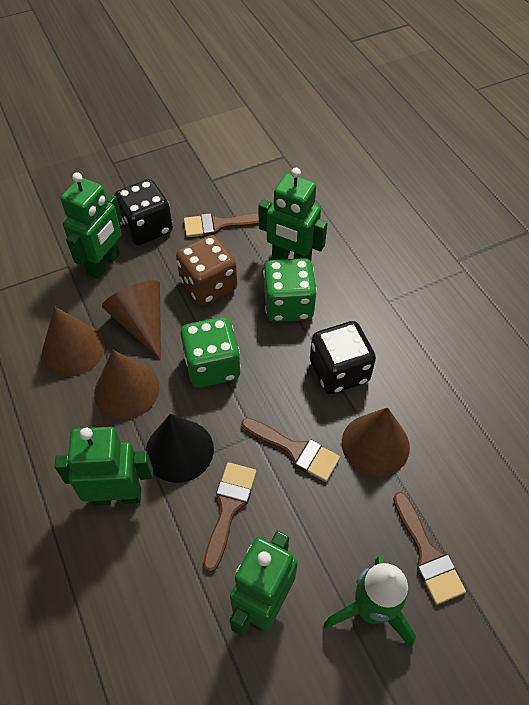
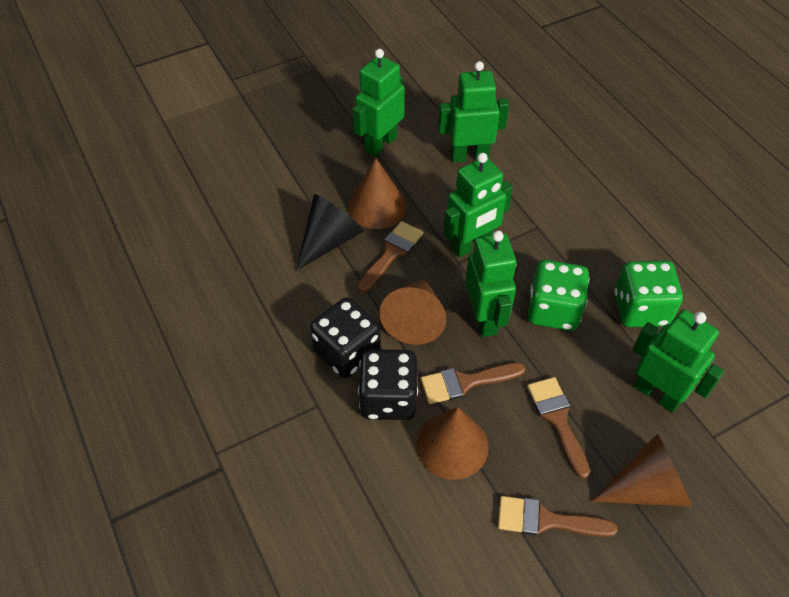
brown dice: 1 -> 0
green robot: 4 -> 5
green rocket: 1 -> 0

